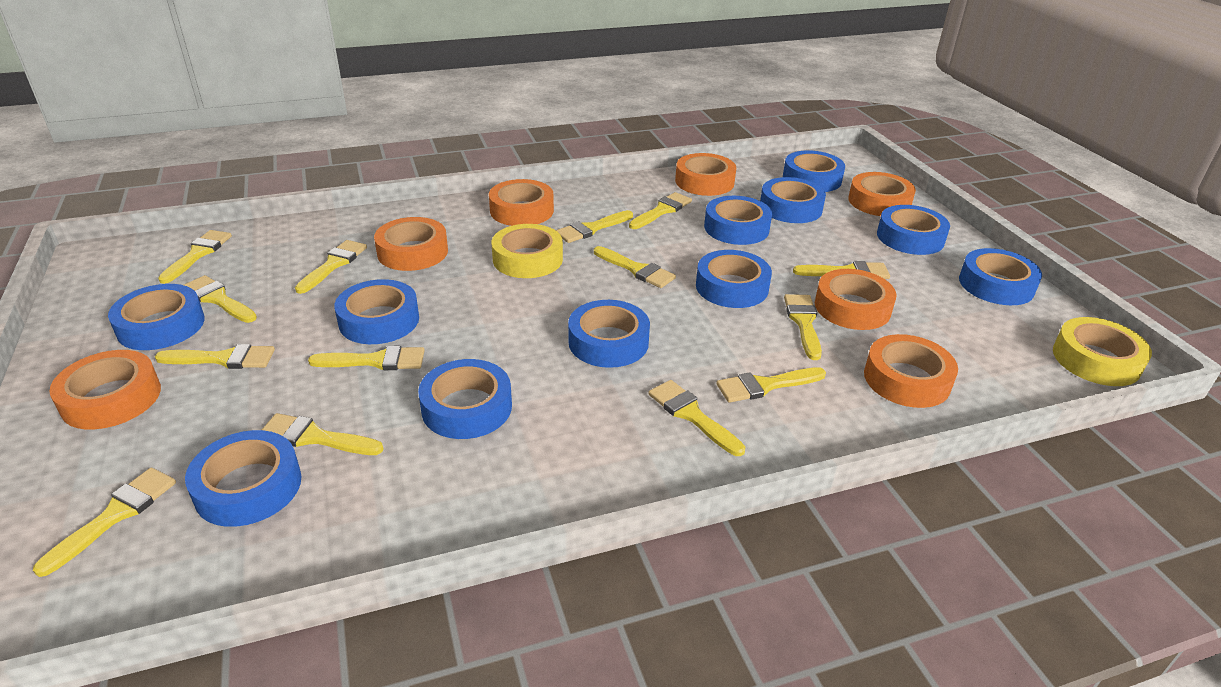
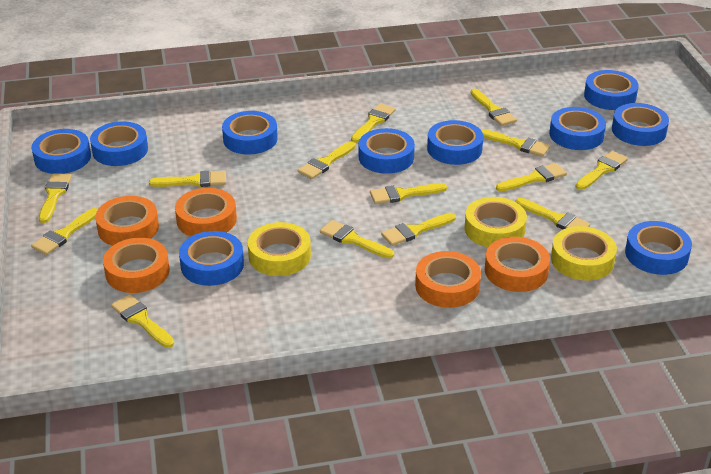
blue tape: 11 -> 10
orange tape: 7 -> 5
yellow tape: 2 -> 3

